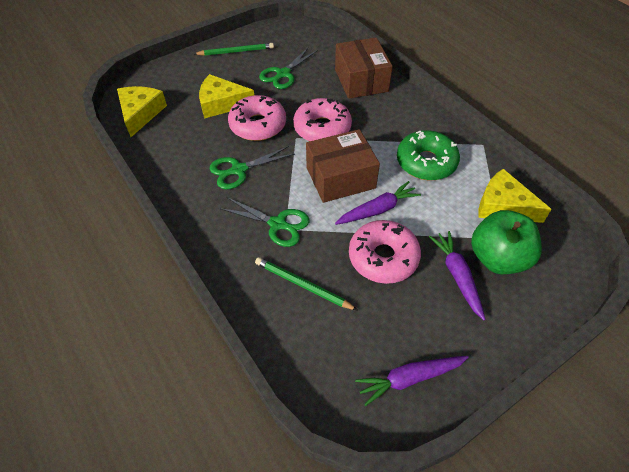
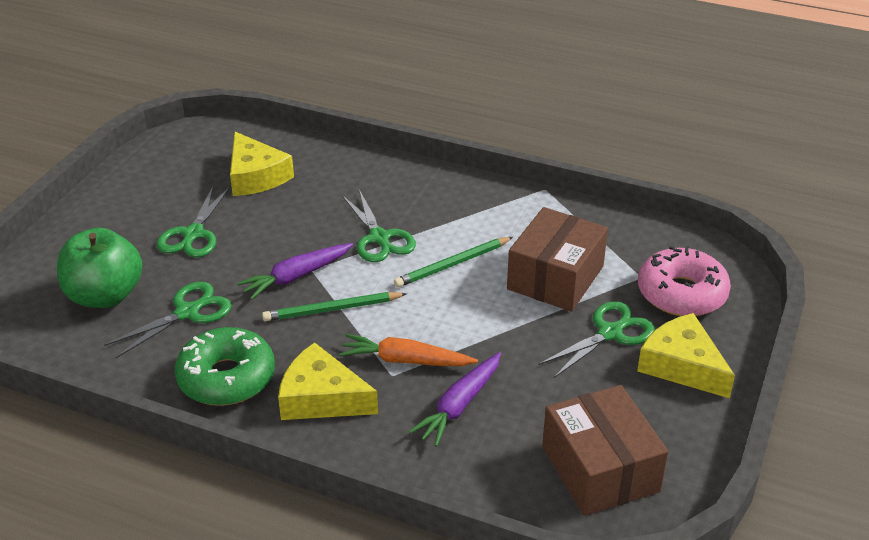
green scissors: 3 -> 4
orange carrot: 0 -> 1
pink donut: 3 -> 1
purple carrot: 3 -> 2

